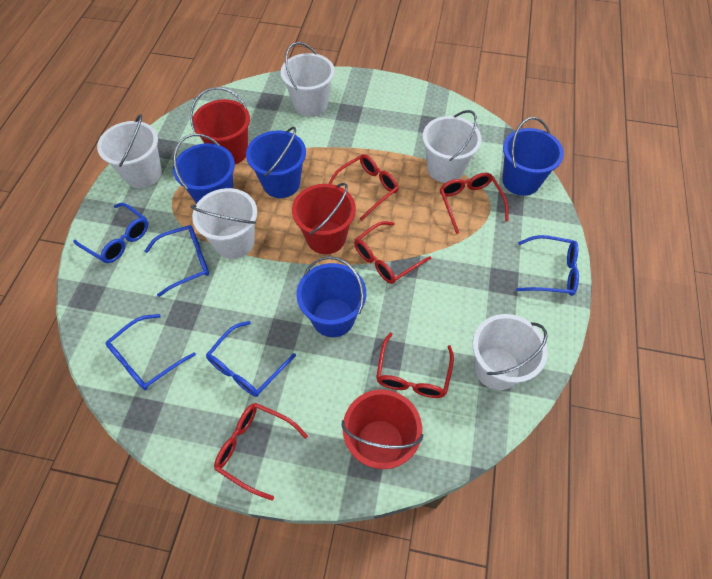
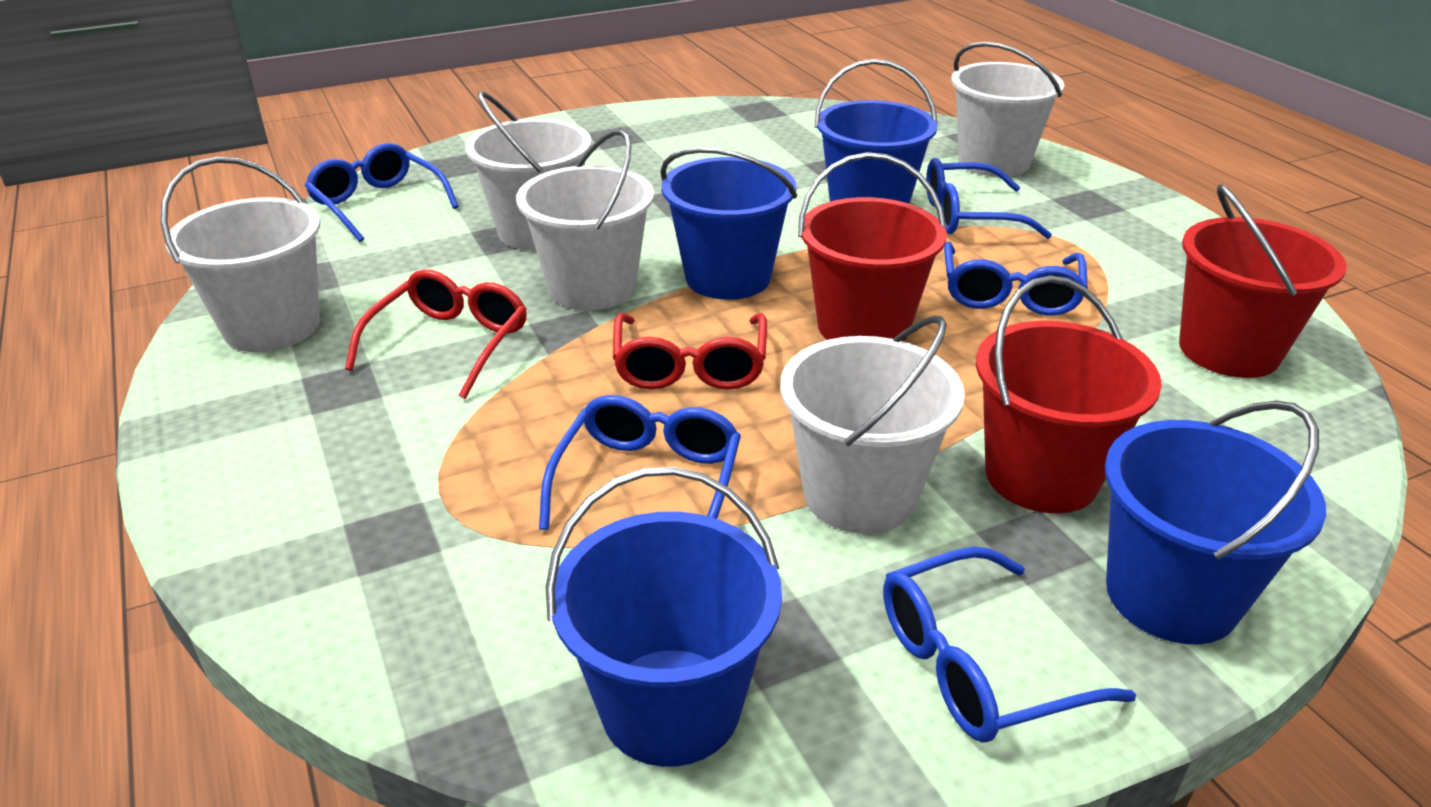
red glasses: 5 -> 2

